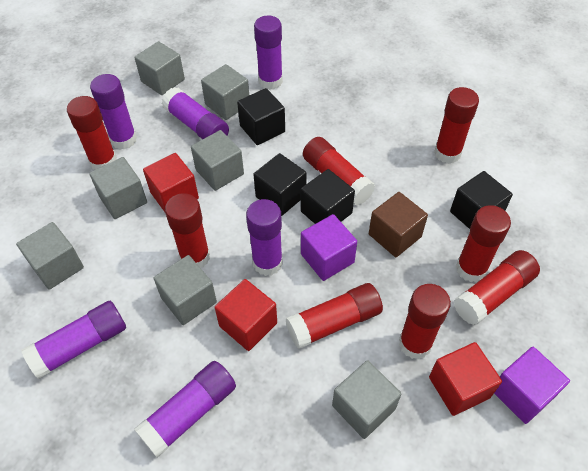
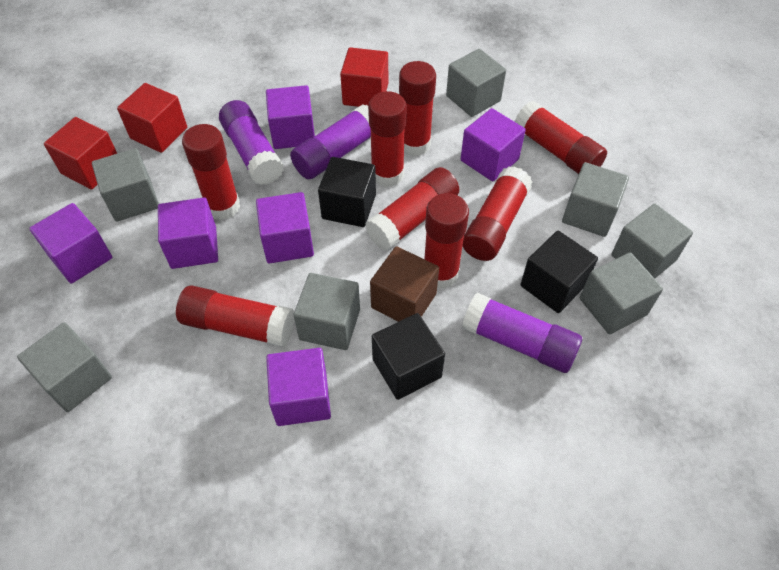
black cube: 4 -> 3
purple cube: 2 -> 6
purple glue stick: 6 -> 3

